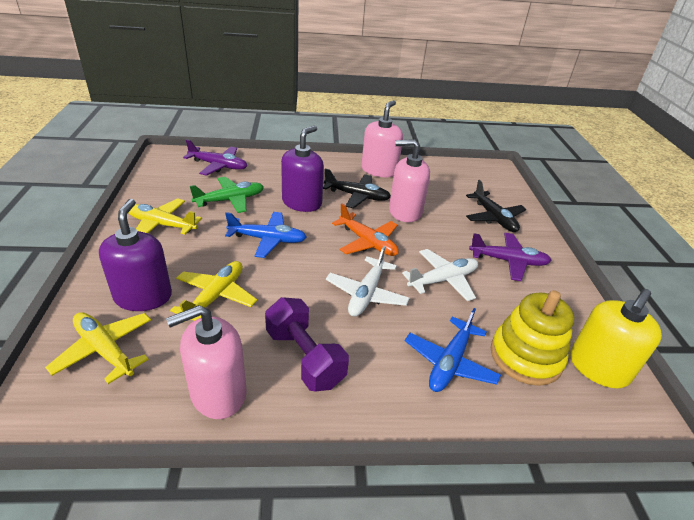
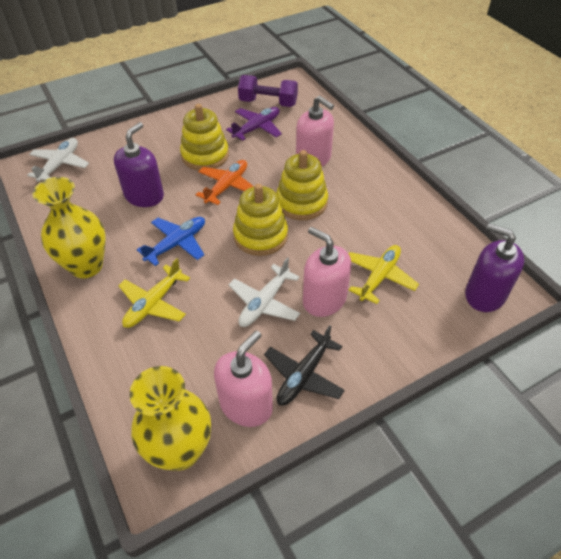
black plane: 2 -> 1
blue plane: 2 -> 1
green plane: 1 -> 0
purple plane: 2 -> 1
yellow plane: 3 -> 2
yellow soap dispenser: 1 -> 0
yellow stacking toy: 1 -> 3
yellow vase: 0 -> 2

